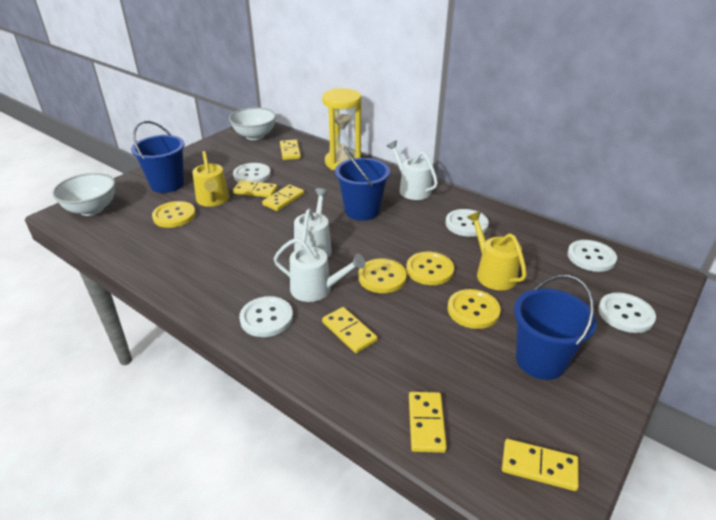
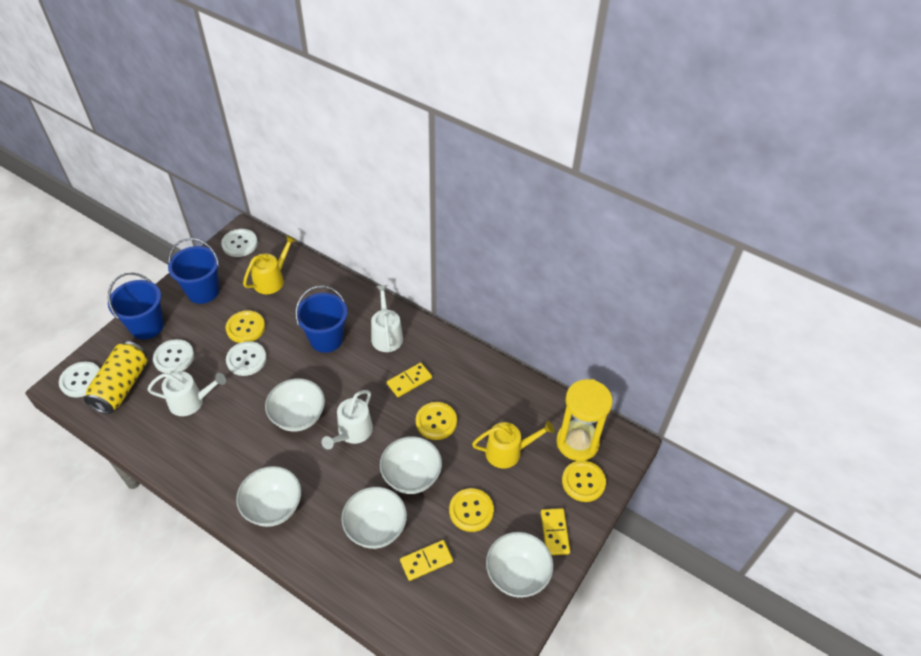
white bowl: 2 -> 5
white button: 5 -> 4
yellow can: 0 -> 1
yellow domino: 6 -> 3

